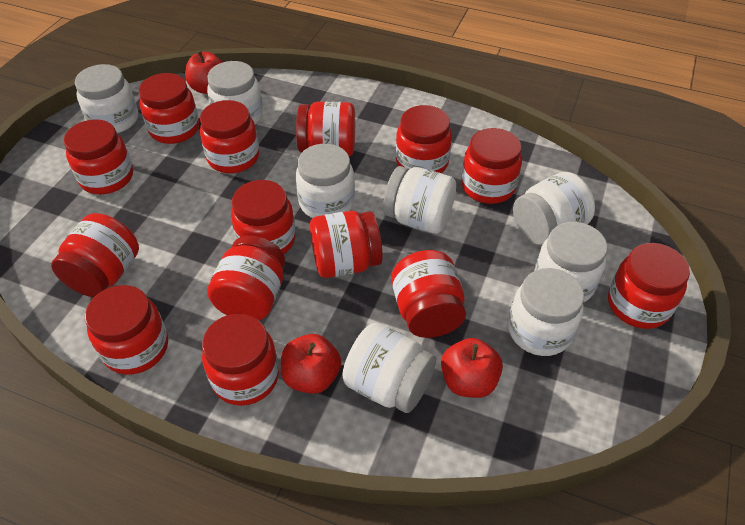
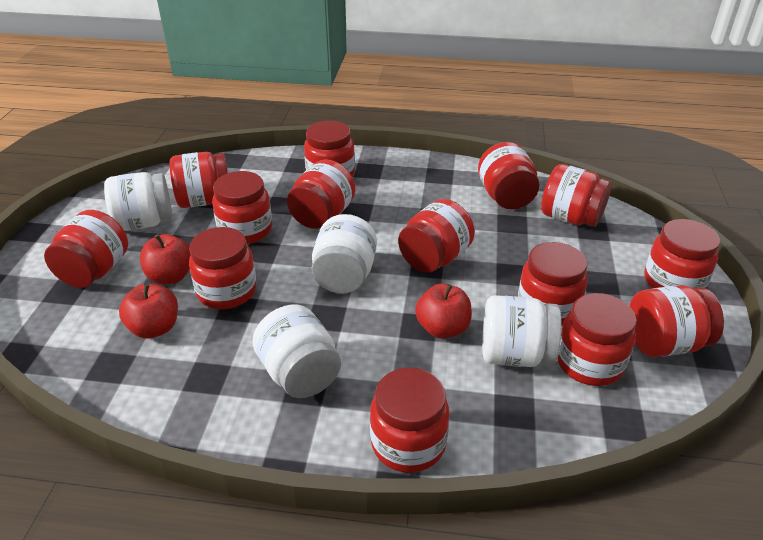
white jar: 8 -> 4

